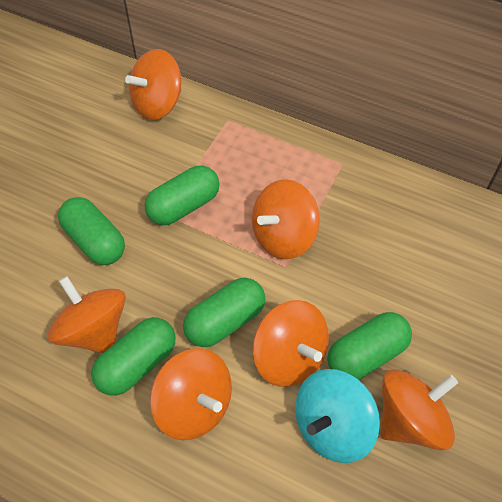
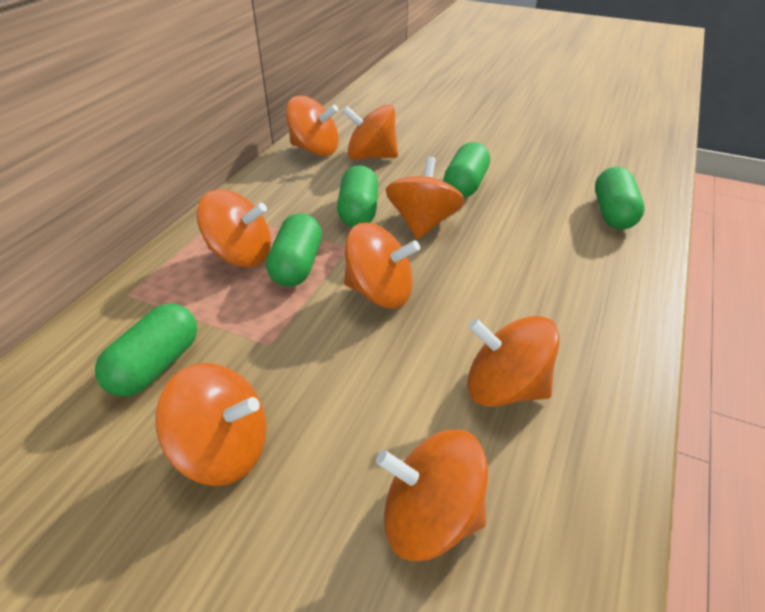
orange spinning top: 6 -> 8
turquoise spinning top: 1 -> 0

